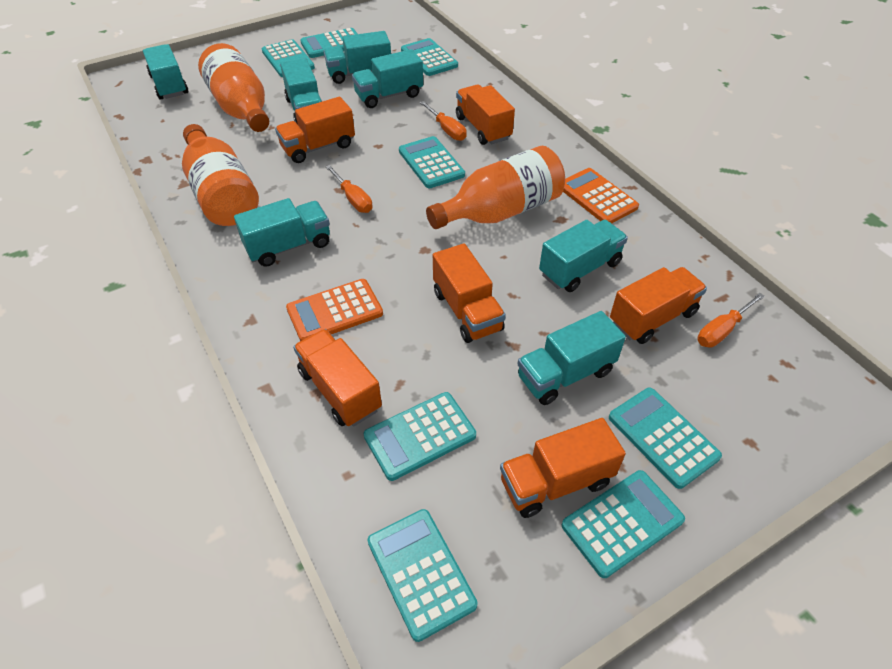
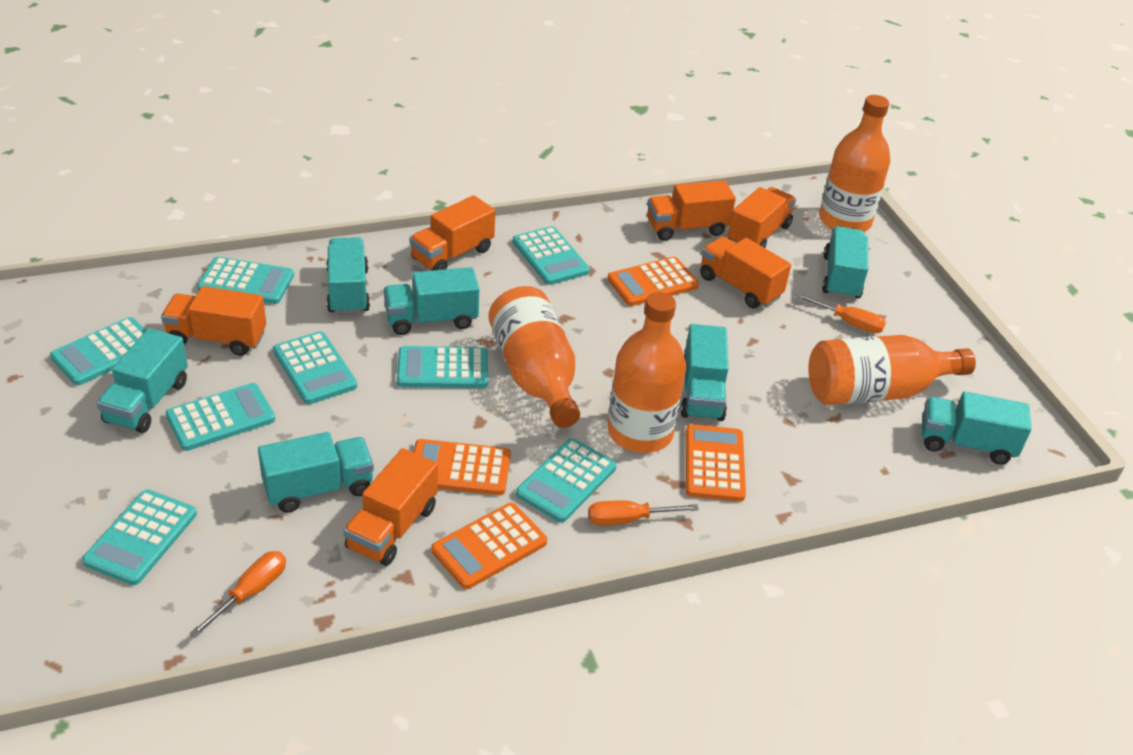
orange bottle: 3 -> 4
orange calculator: 2 -> 4

